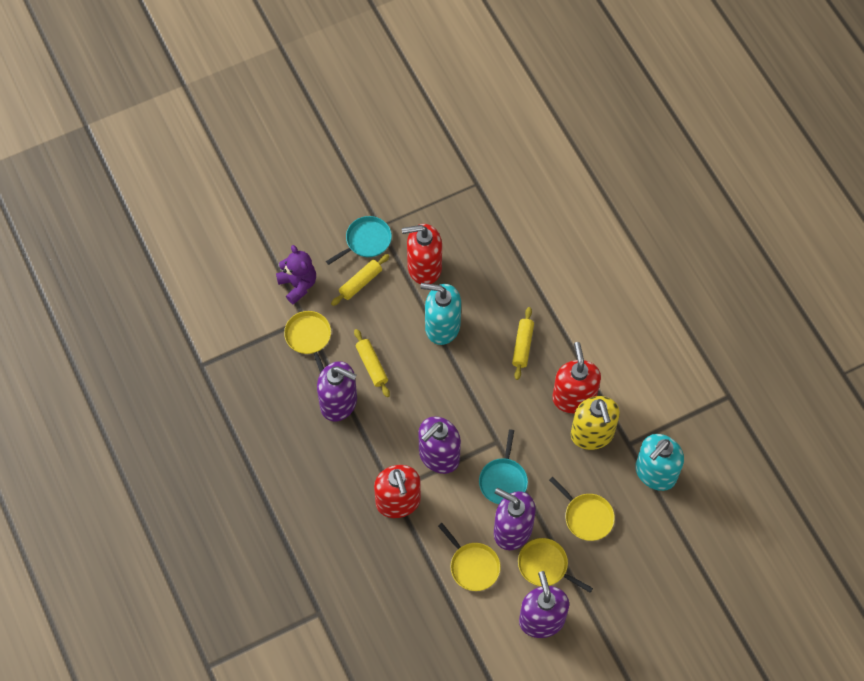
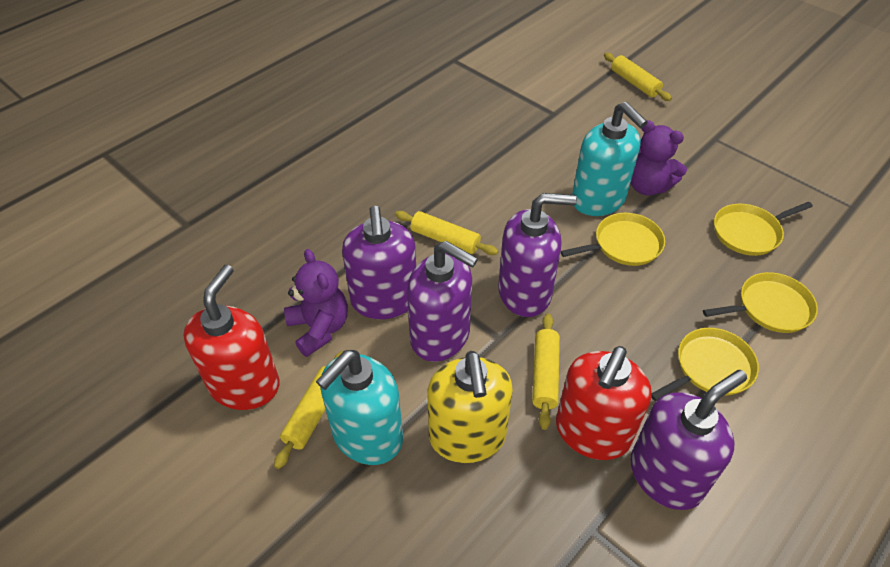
purple teddy bear: 1 -> 2
red soap dispenser: 3 -> 2
turquoise pan: 2 -> 0
yellow rolling pin: 3 -> 4

